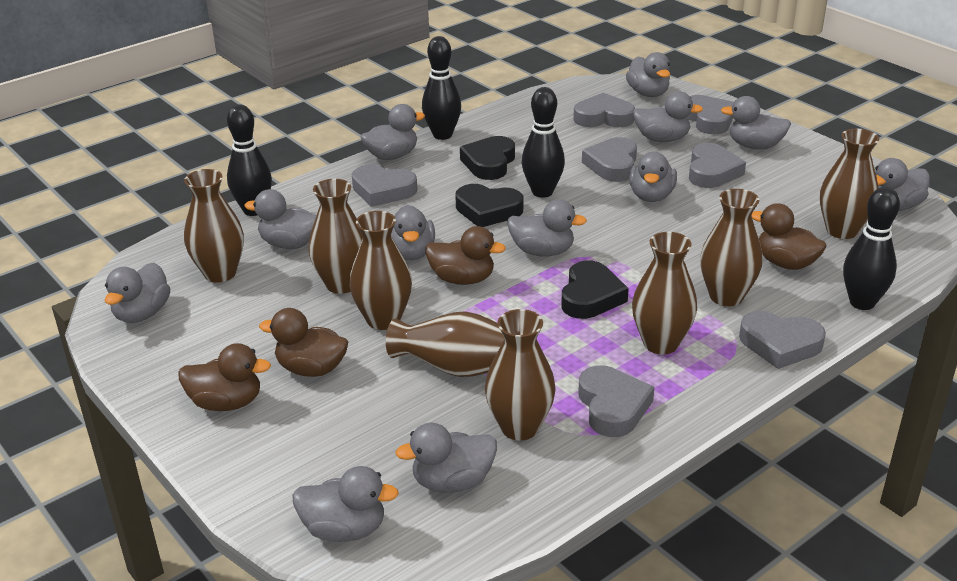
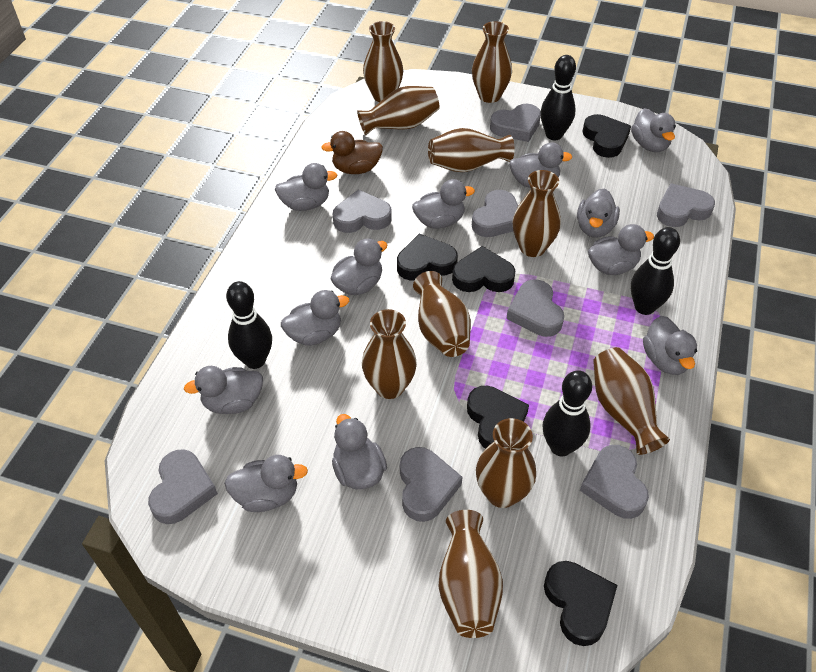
black heart: 3 -> 5
brown duck: 4 -> 1
brown vase: 8 -> 10
grey heart: 7 -> 8

